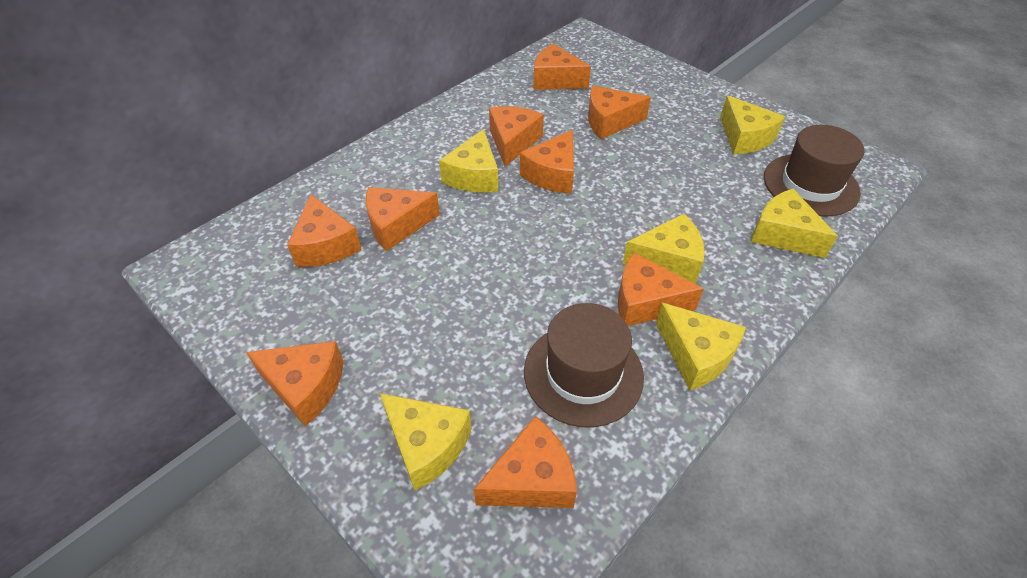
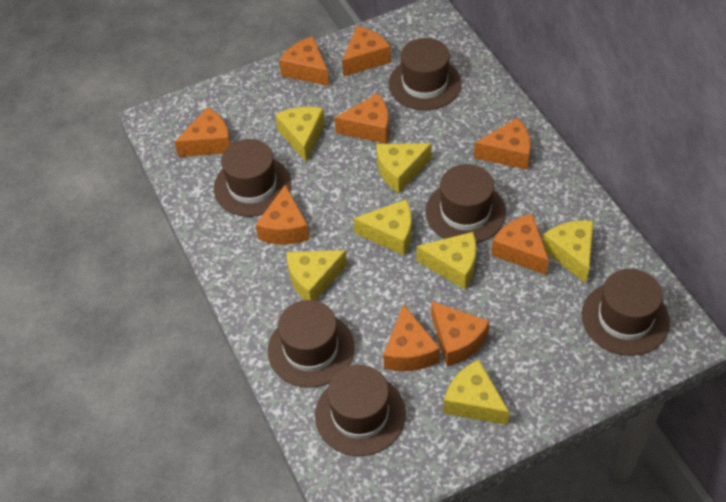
brown hat: 2 -> 6
yellow cheese: 6 -> 7

